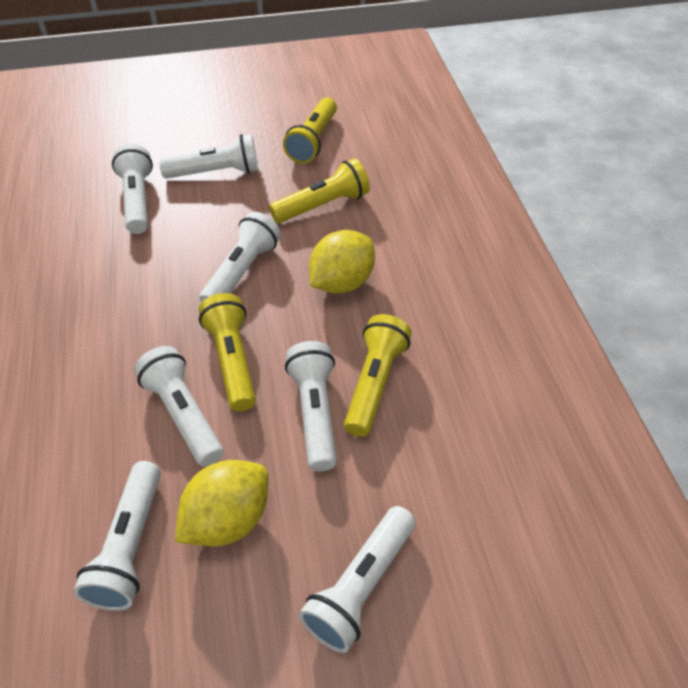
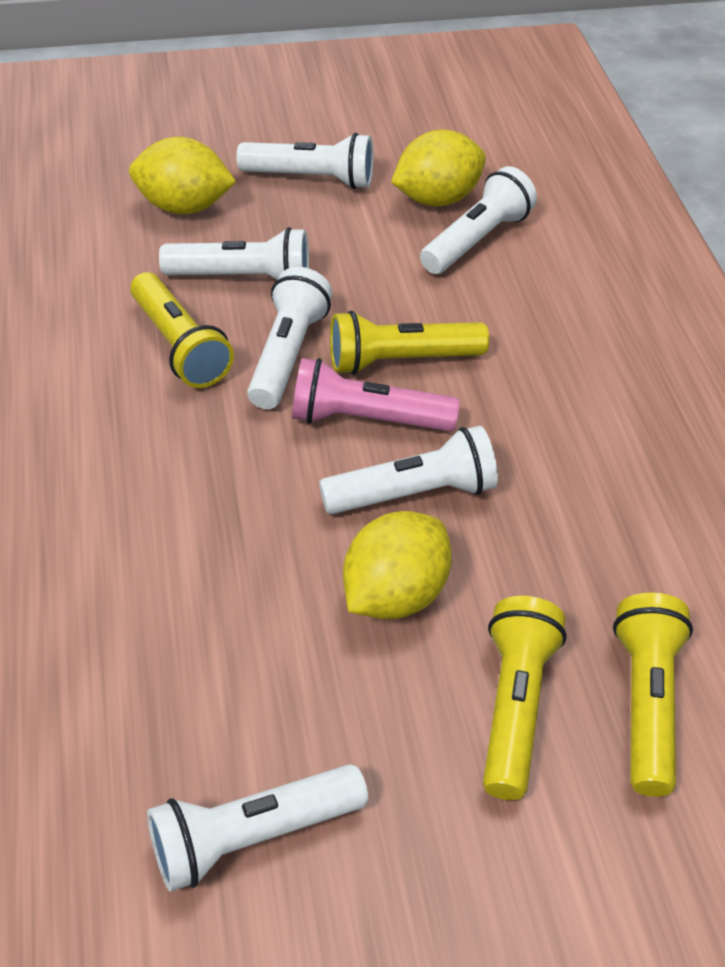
pink flashlight: 0 -> 1
white flashlight: 7 -> 6
yellow lemon: 2 -> 3

